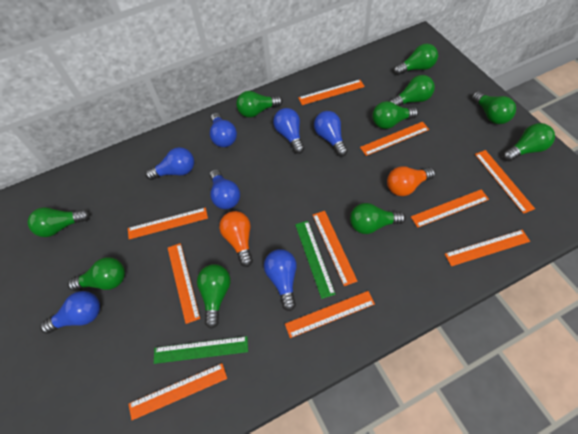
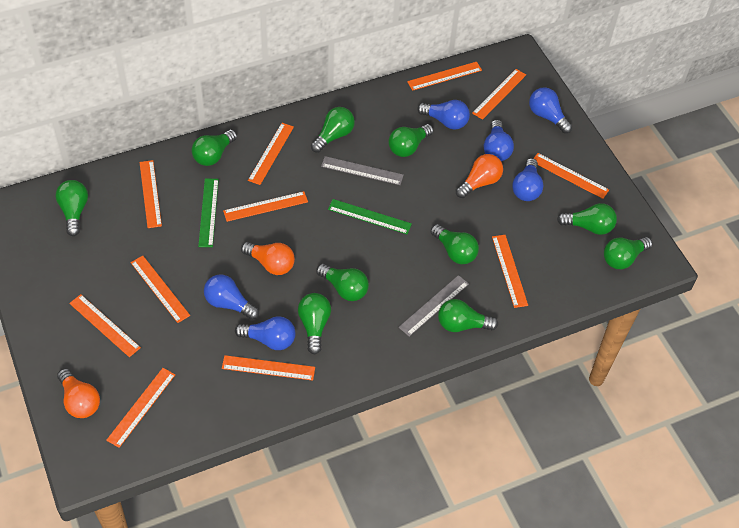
blue light bulb: 7 -> 6
grey ruler: 0 -> 2
orange light bulb: 2 -> 3
orange ruler: 10 -> 11

